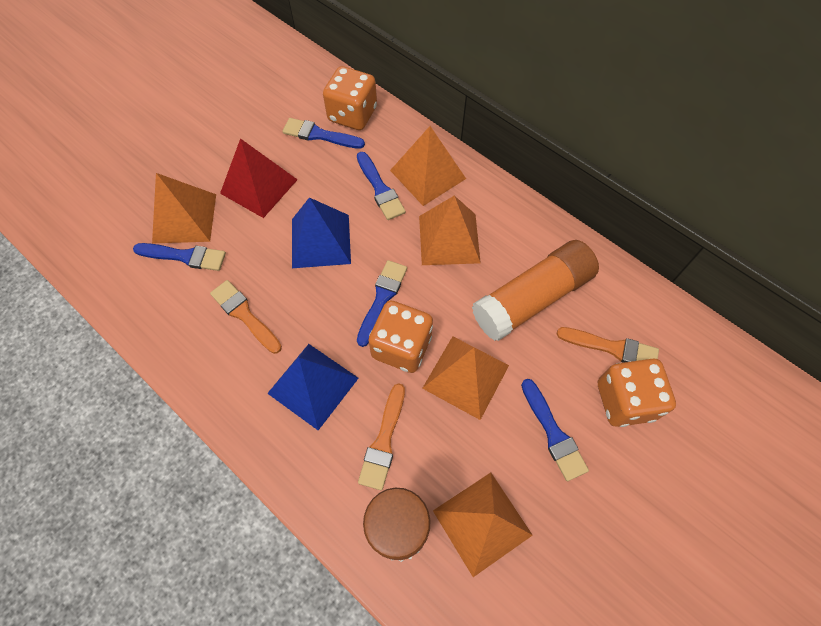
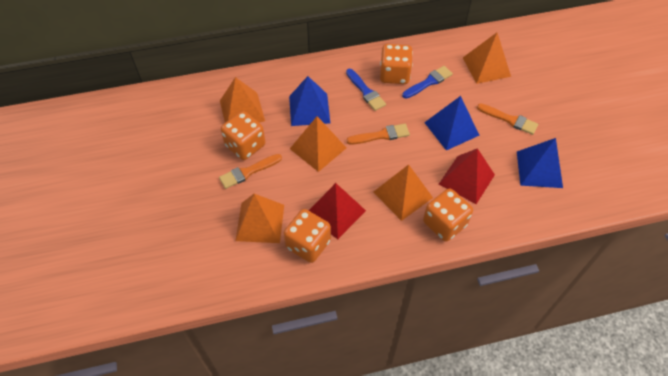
blue brush: 5 -> 2
blue pyramid: 2 -> 3
orange dice: 3 -> 4
orange glue stick: 2 -> 0
red pyramid: 1 -> 2

